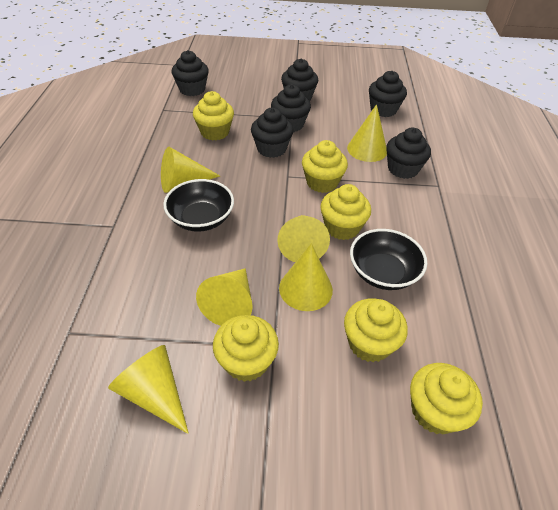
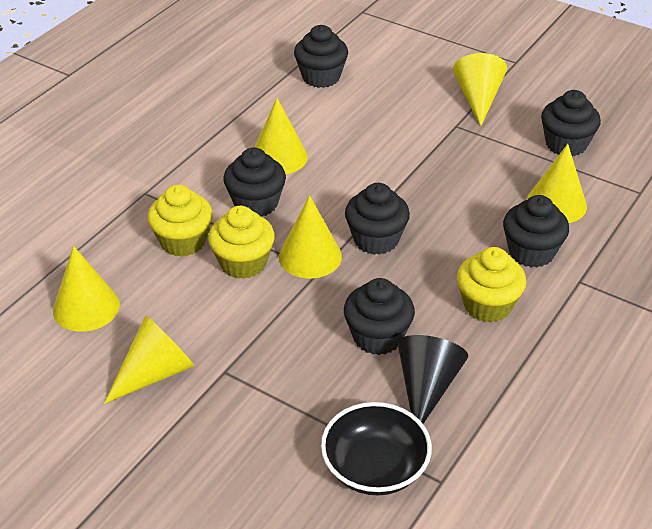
black bowl: 2 -> 1
black cone: 0 -> 1
yellow cupcake: 6 -> 3

